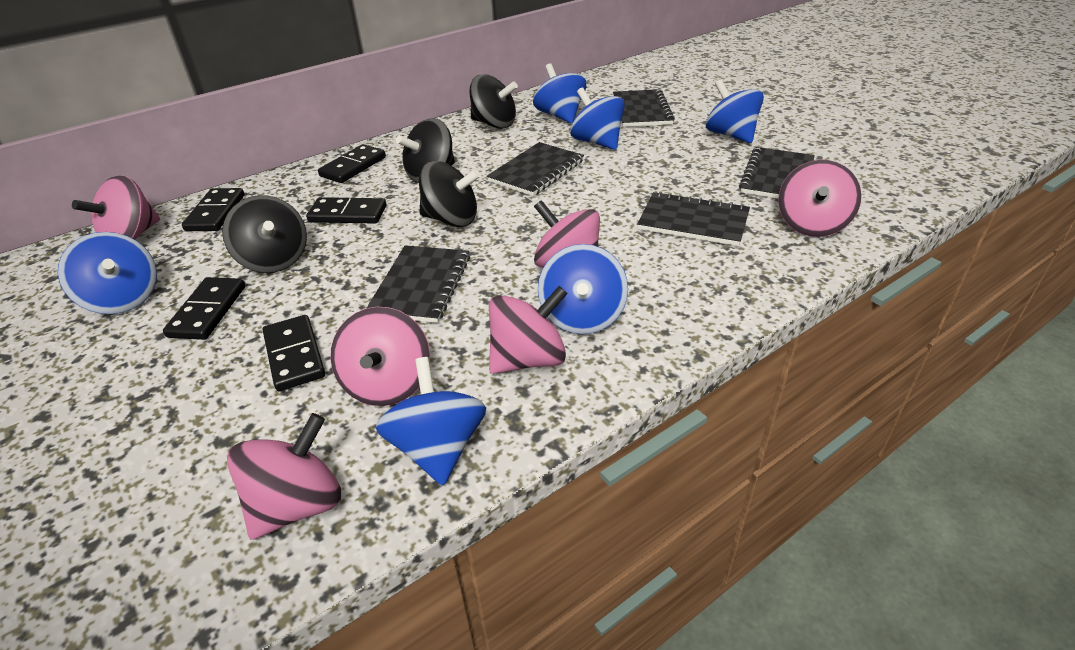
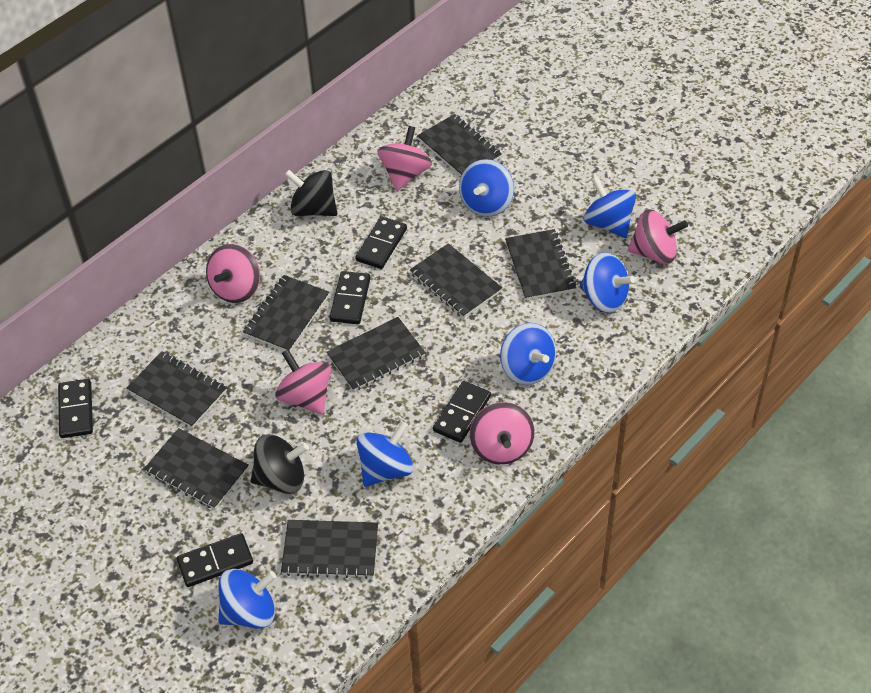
black notebook: 5 -> 8
black spinning top: 4 -> 2
pink spinning top: 6 -> 5

